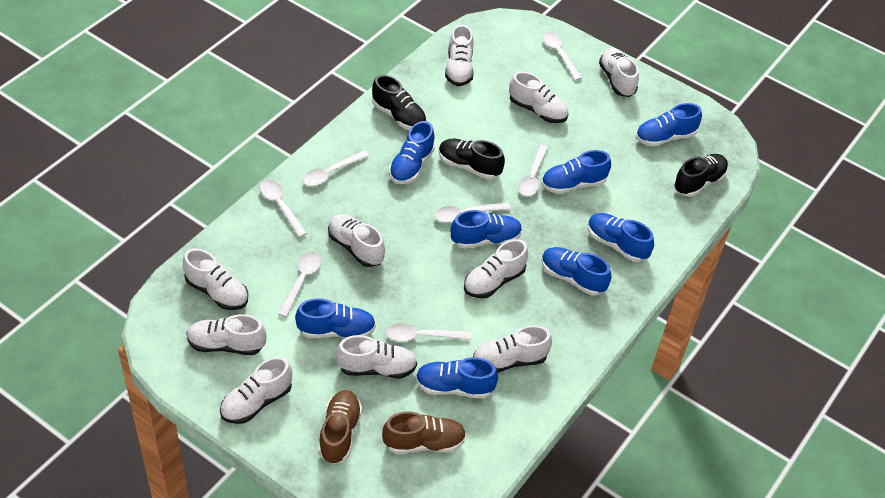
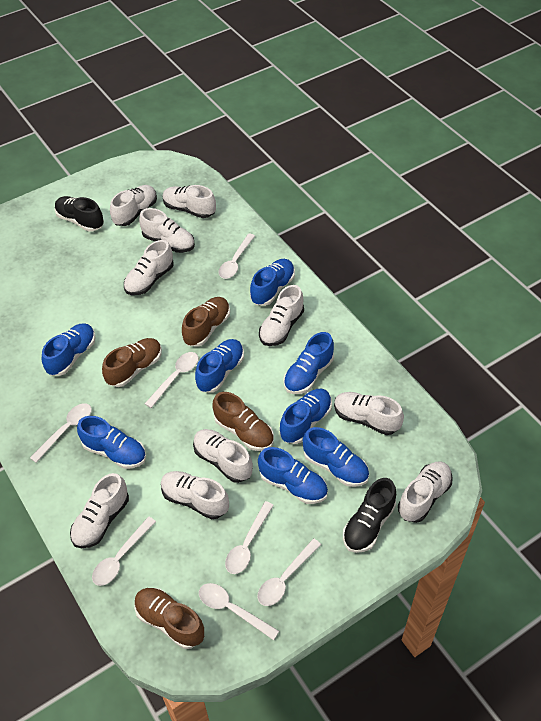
black shoe: 3 -> 2
brown shoe: 2 -> 4

